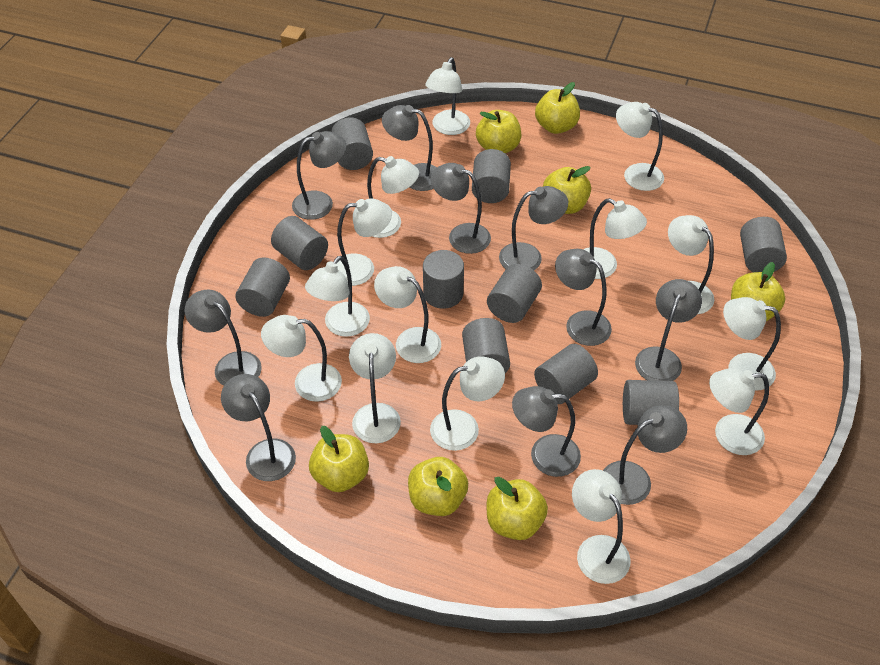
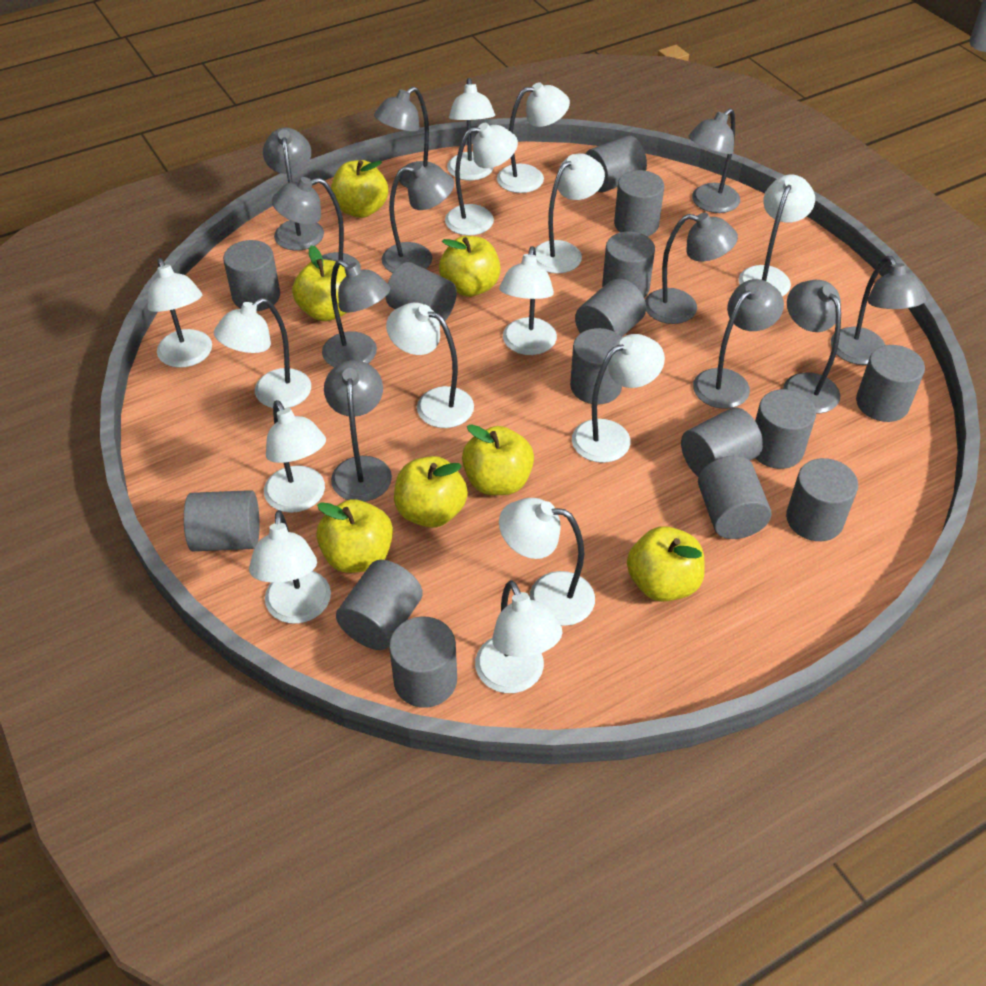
grey cylinder: 10 -> 15
grey lamp: 10 -> 11

